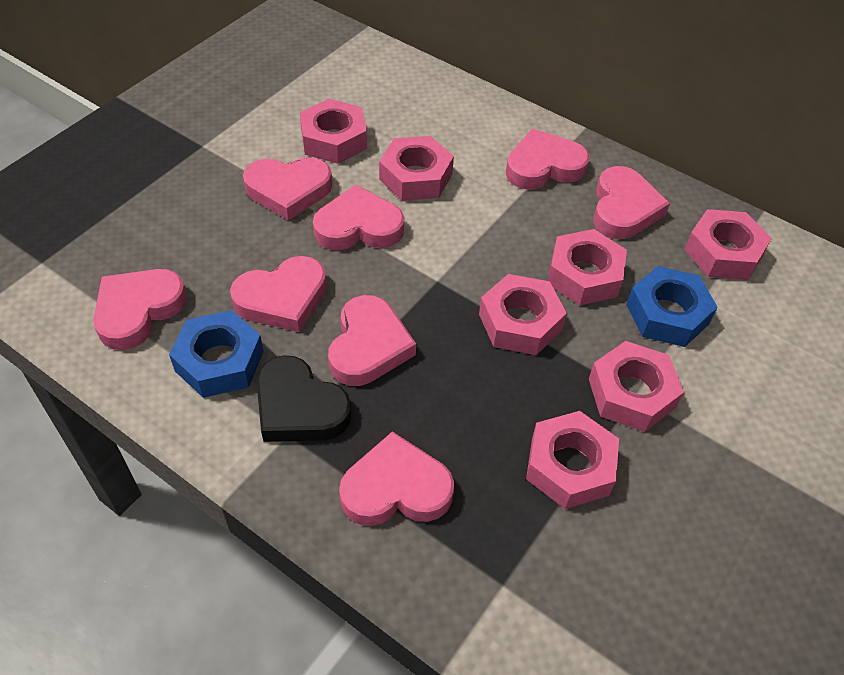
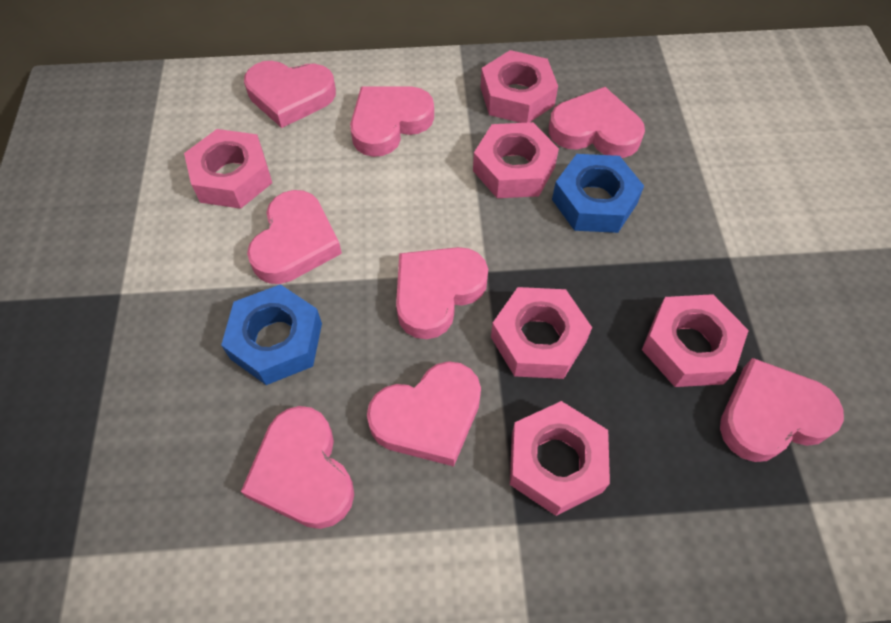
black heart: 1 -> 0
pink nut: 7 -> 6

